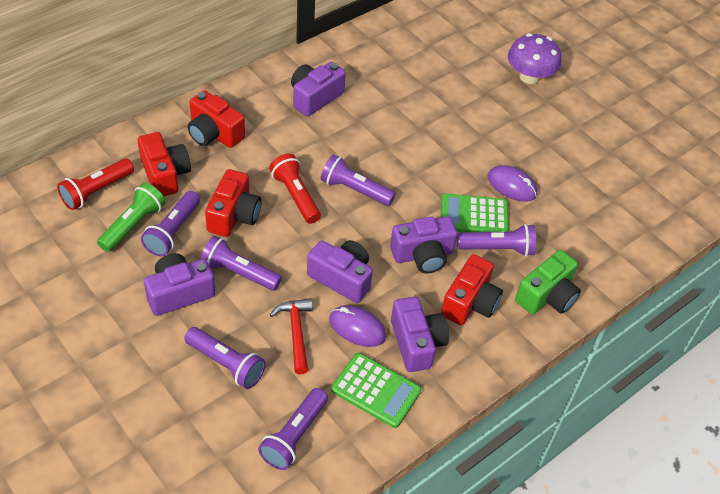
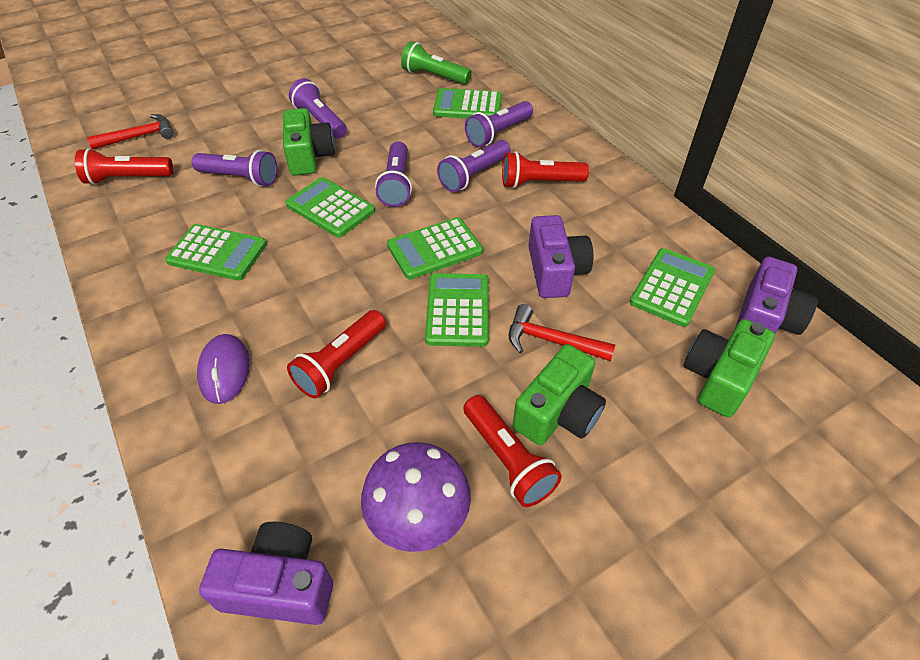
green calculator: 2 -> 6
green camera: 1 -> 3
purple camera: 5 -> 3
purple flashlight: 6 -> 5
purple mouse: 2 -> 1
red camera: 4 -> 0
red flashlight: 2 -> 4
red hammer: 1 -> 2

